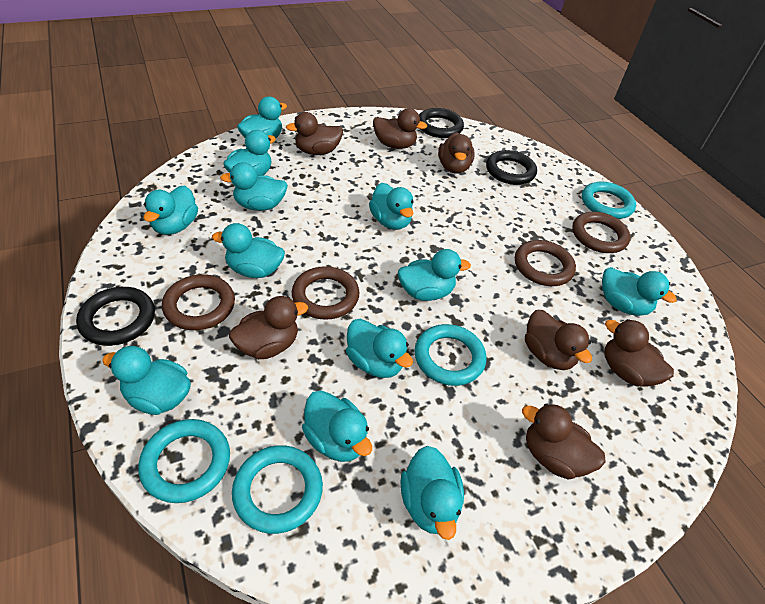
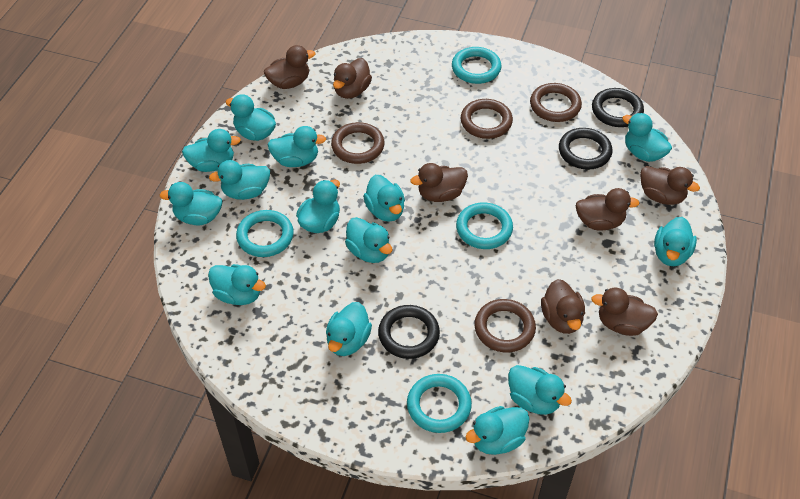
turquoise duck: 12 -> 14

